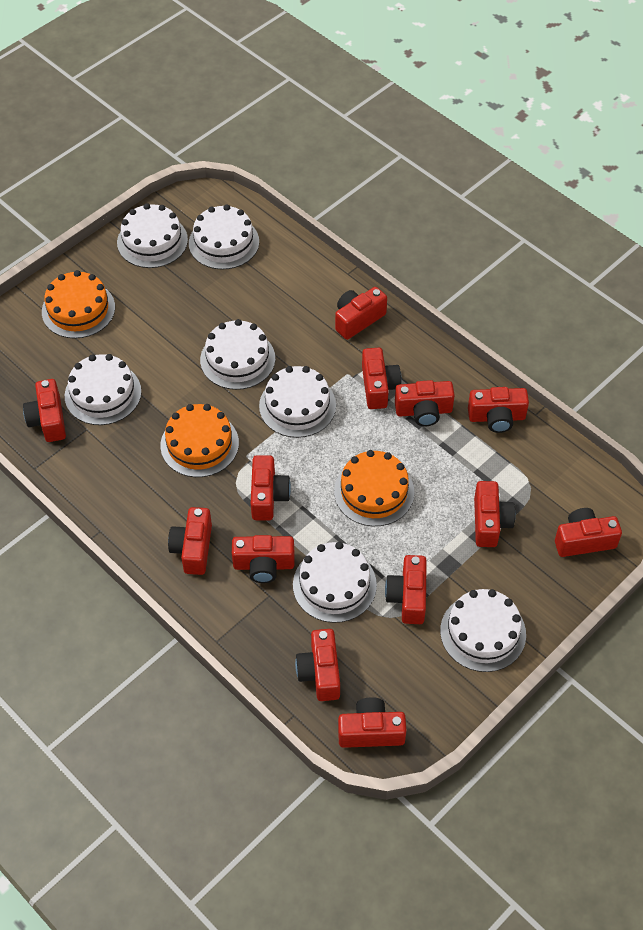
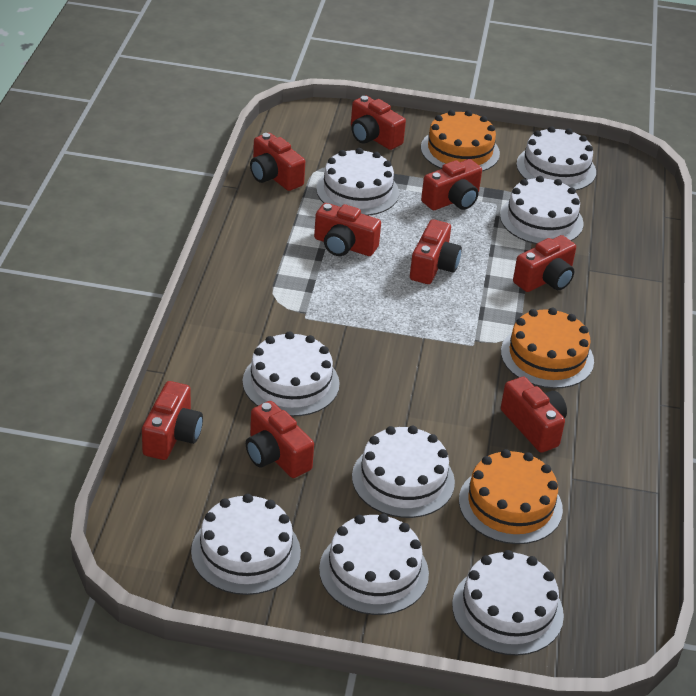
red camera: 13 -> 9
white cake: 7 -> 8

